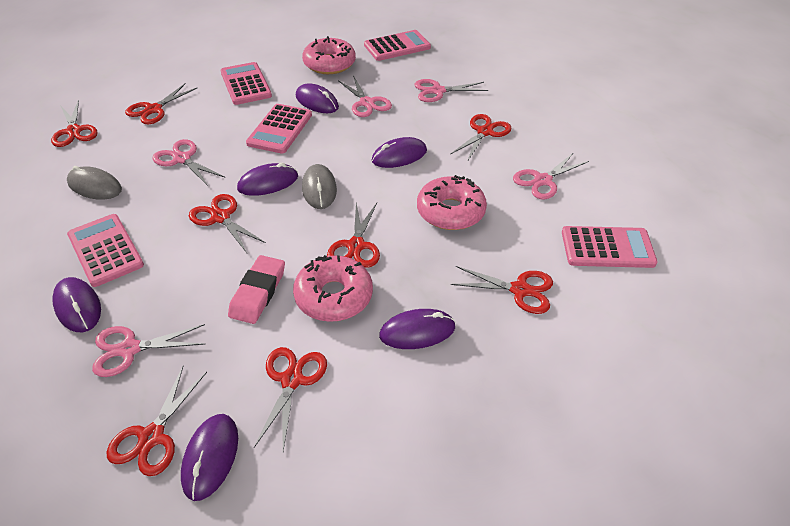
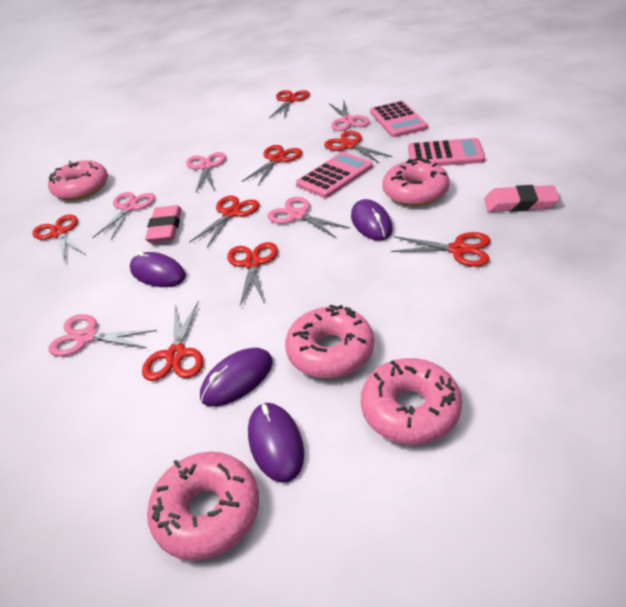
grey mouse: 2 -> 0
pink calculator: 5 -> 3
pink donut: 3 -> 5
pink eraser: 1 -> 2
purple mouse: 6 -> 4

